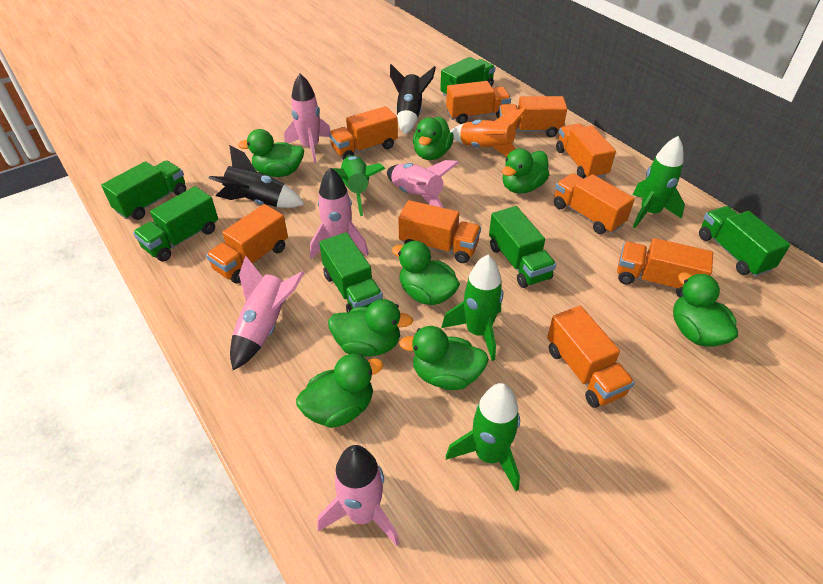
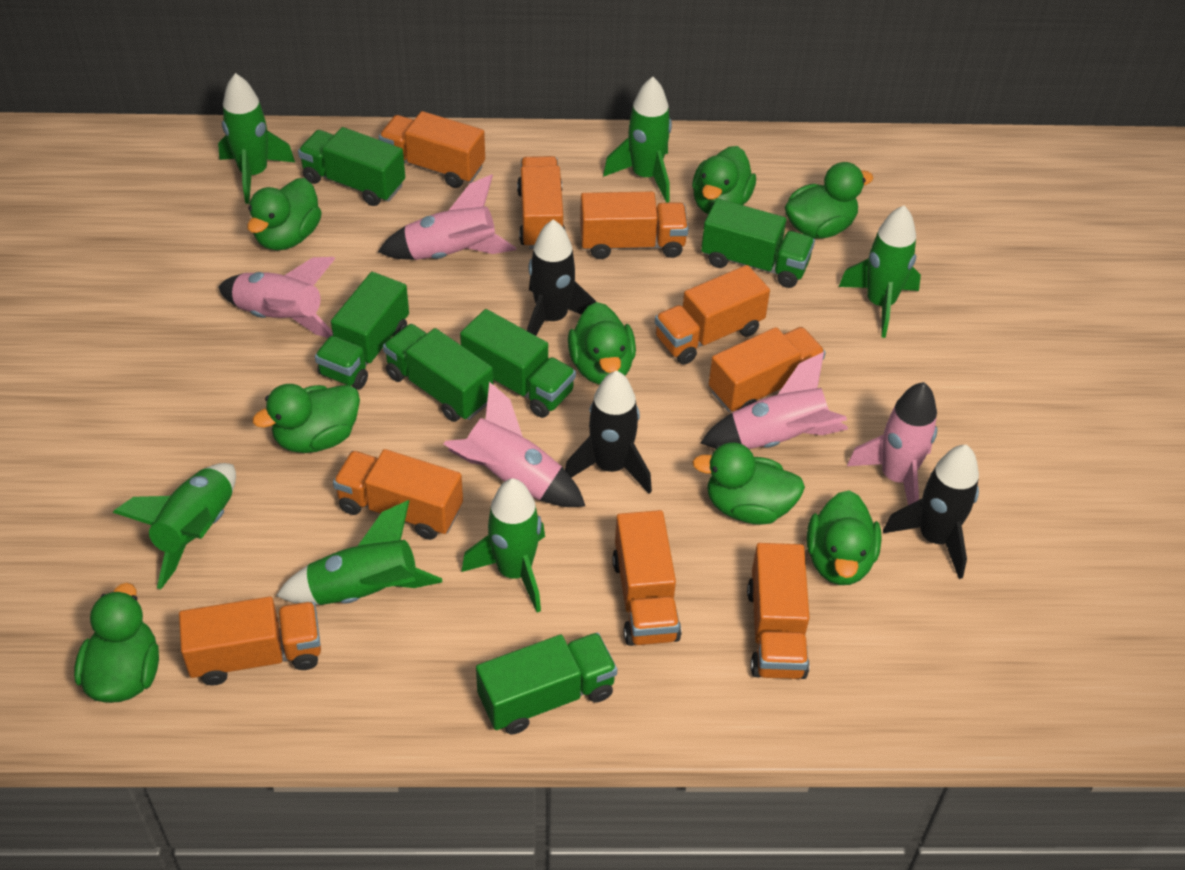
black rocket: 2 -> 3
green rocket: 4 -> 6
orange rocket: 1 -> 0

